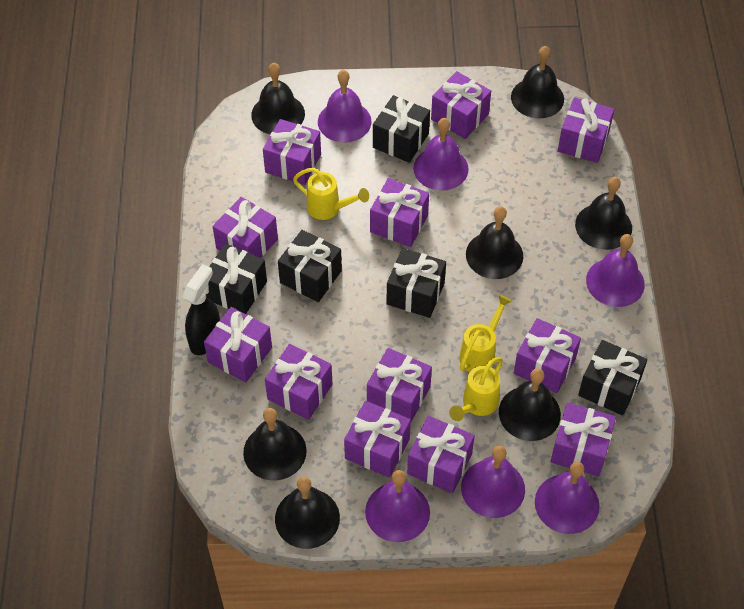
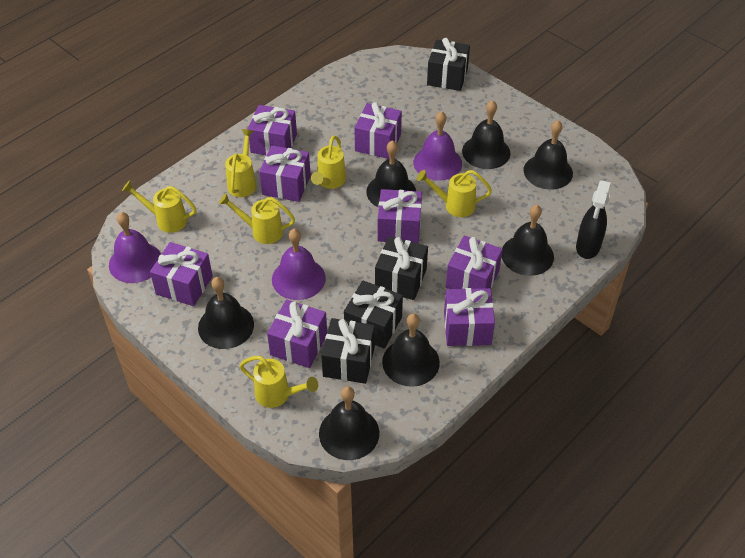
black gift: 5 -> 4
purple bell: 6 -> 3
purple gift: 12 -> 8
yellow watering can: 3 -> 6

